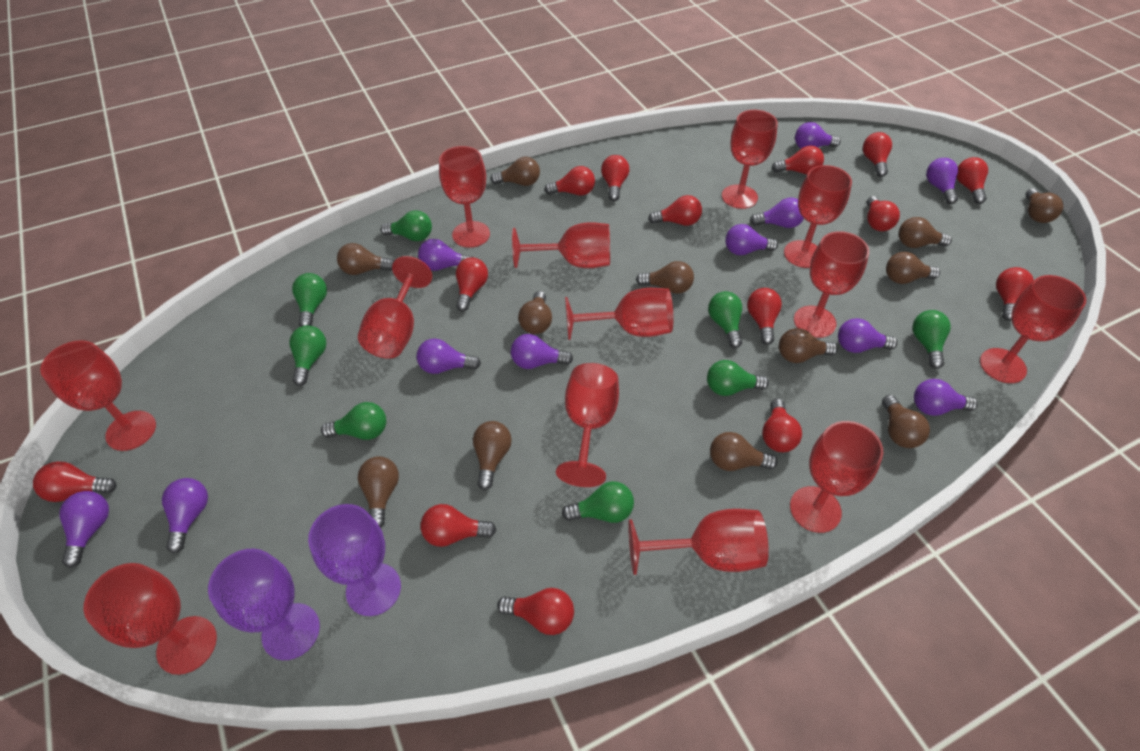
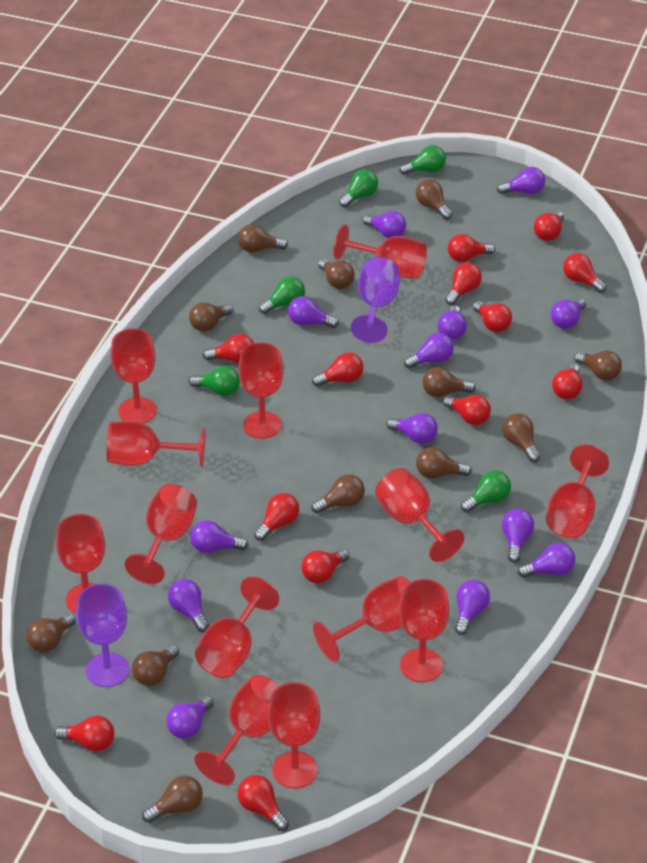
green light bulb: 8 -> 5
purple light bulb: 11 -> 13
red light bulb: 14 -> 13

